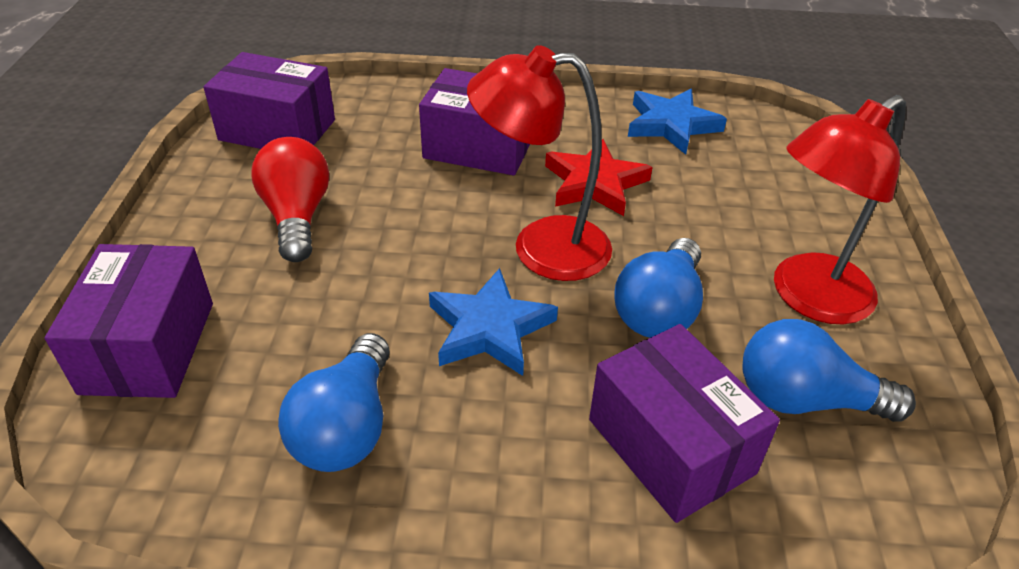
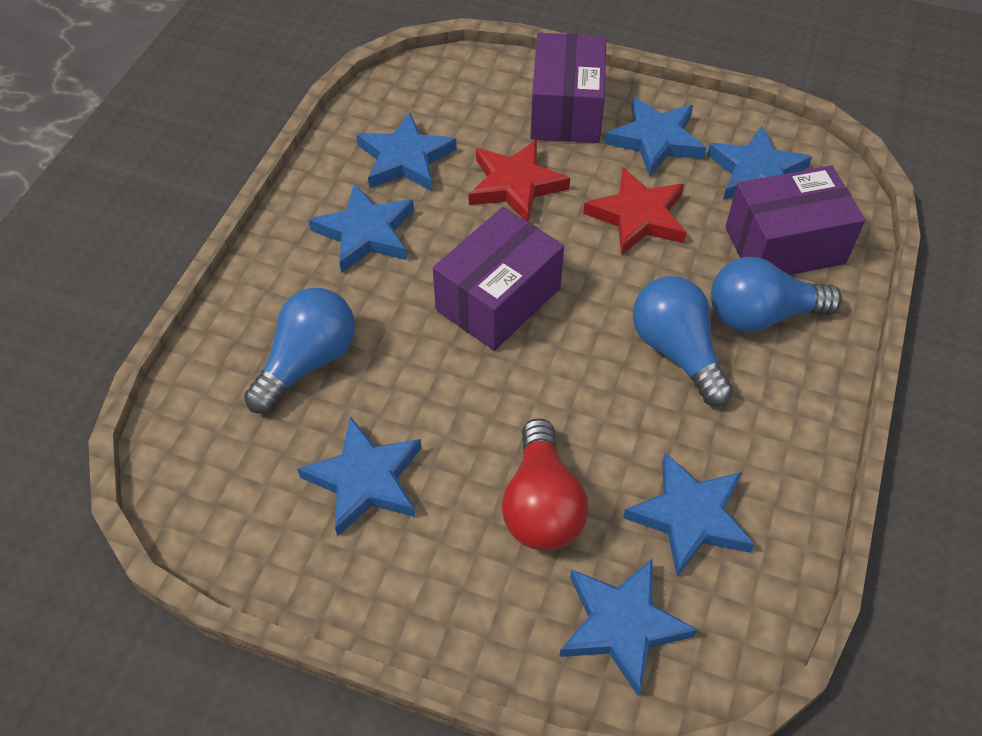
blue star: 2 -> 7
purple box: 4 -> 3
red lamp: 2 -> 0
red star: 1 -> 2

